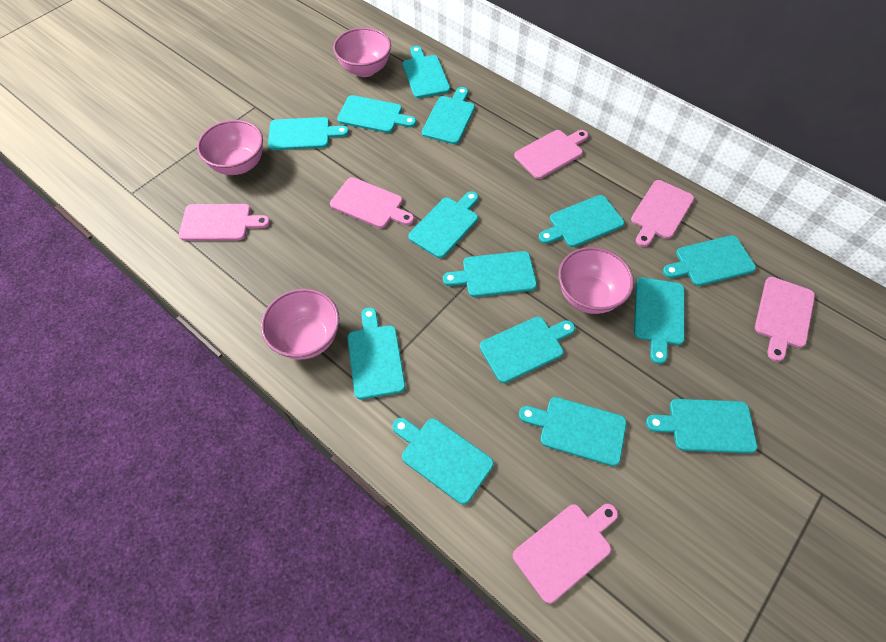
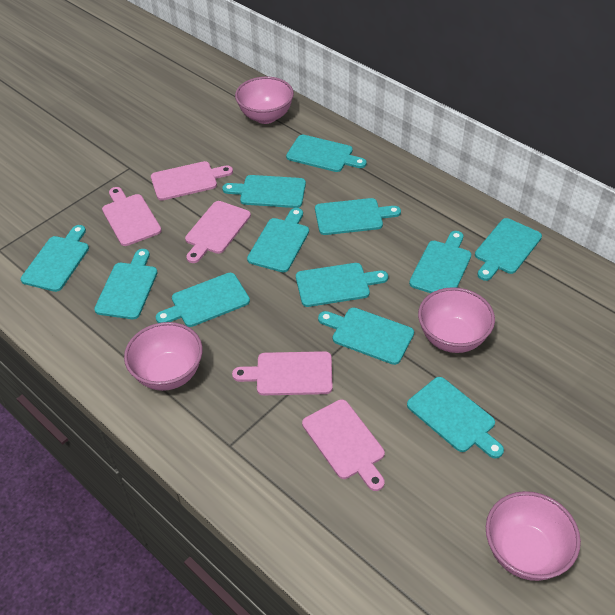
pink cutting board: 6 -> 5
turquoise cutting board: 14 -> 12

